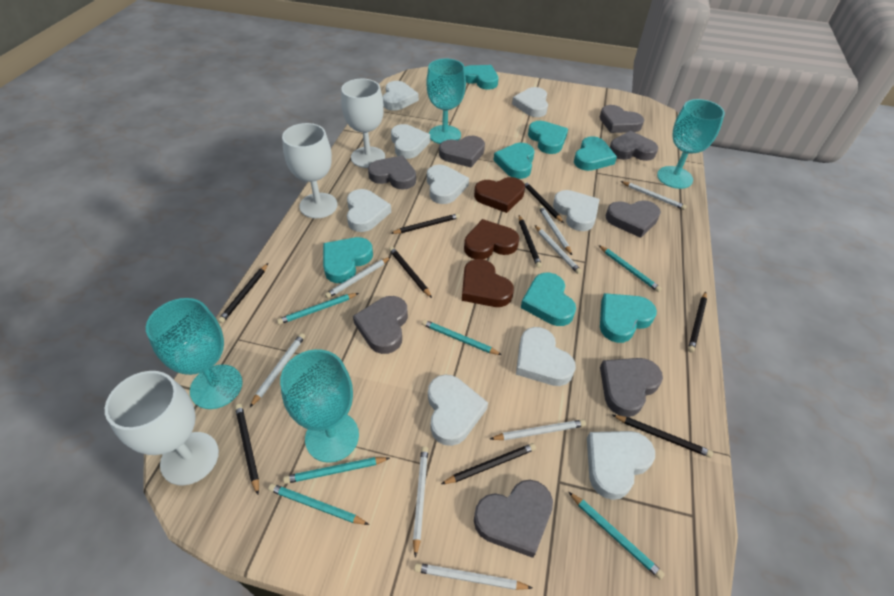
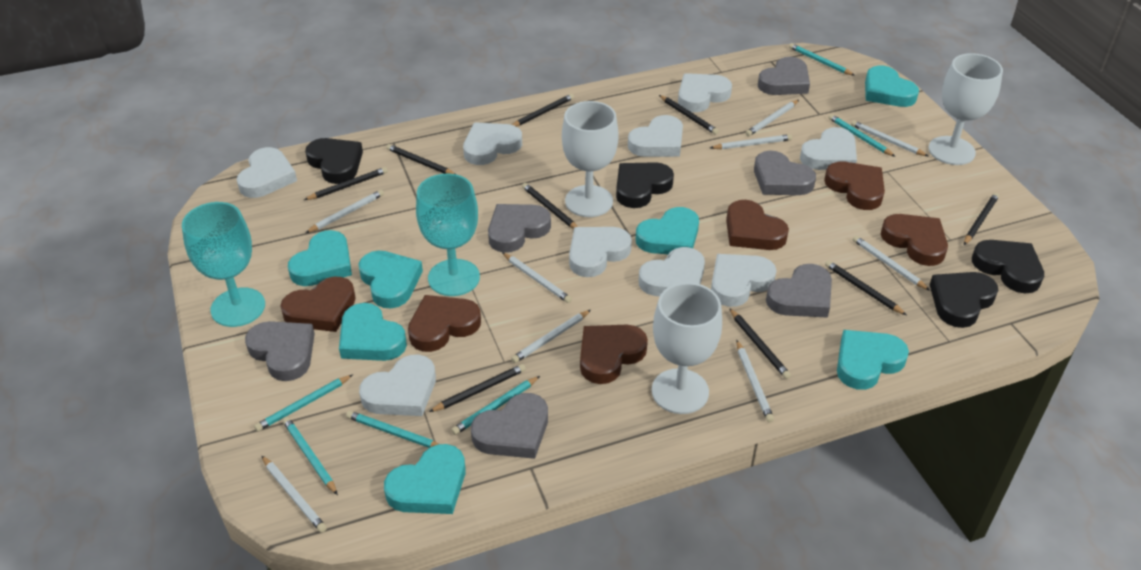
black heart: 0 -> 4
brown heart: 3 -> 6
grey heart: 8 -> 6
turquoise goblet: 4 -> 2
white pencil: 8 -> 9

